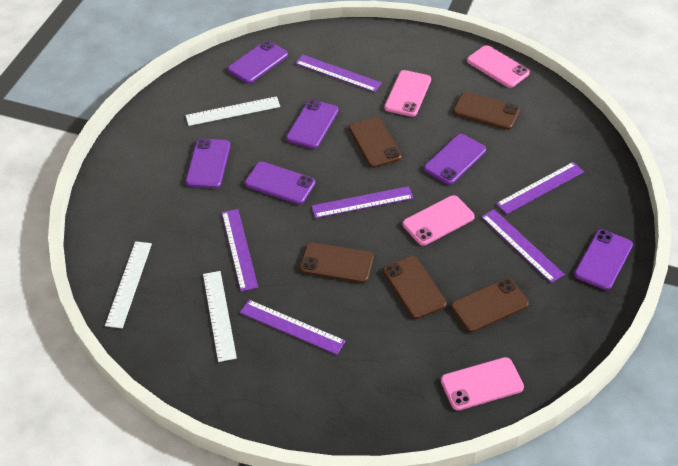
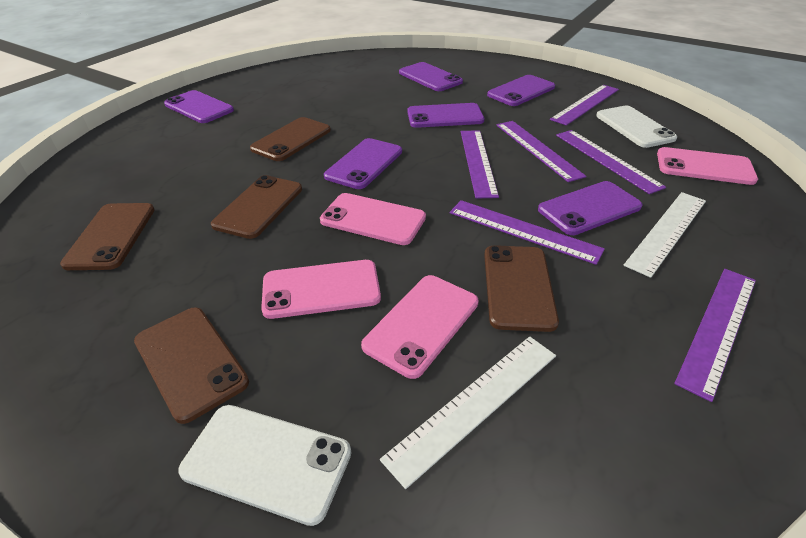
white phone: 0 -> 2
white ruler: 3 -> 2

